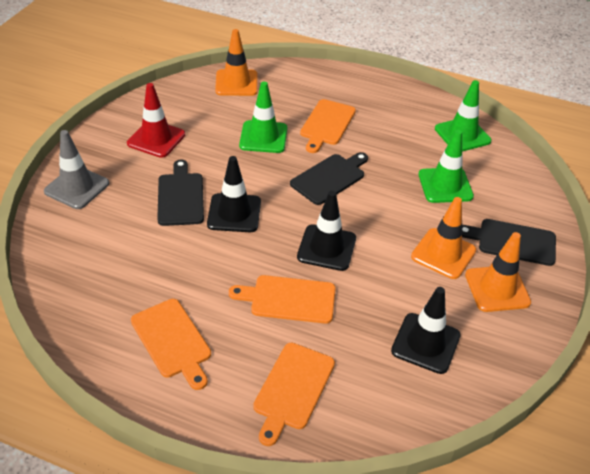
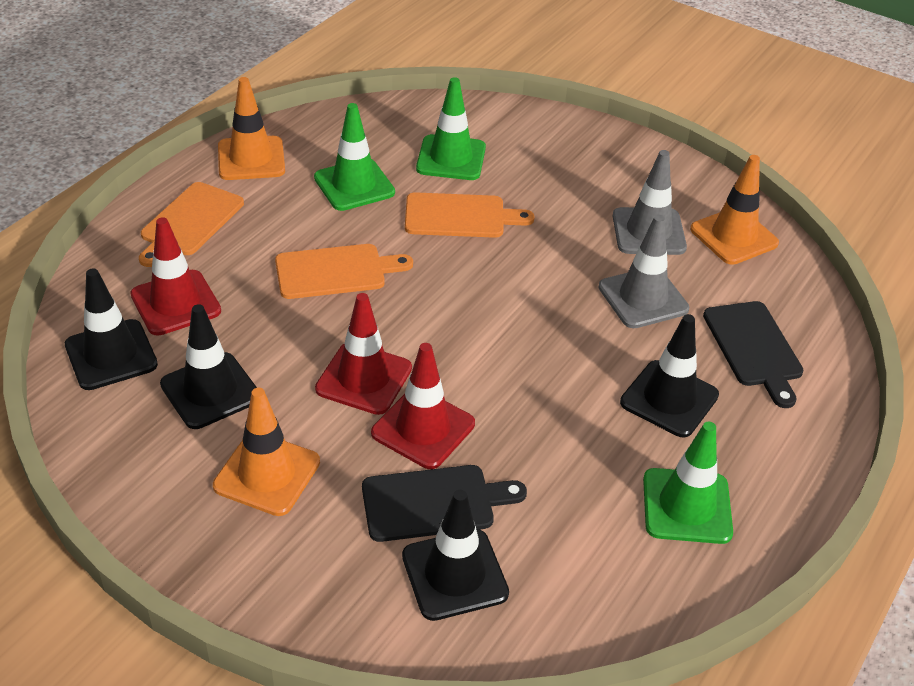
black cutting board: 3 -> 2
black traffic cone: 3 -> 4
grey traffic cone: 1 -> 2
orange cutting board: 4 -> 3
red traffic cone: 1 -> 3

